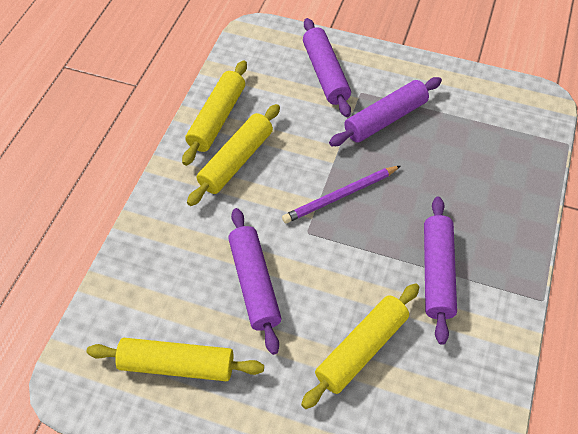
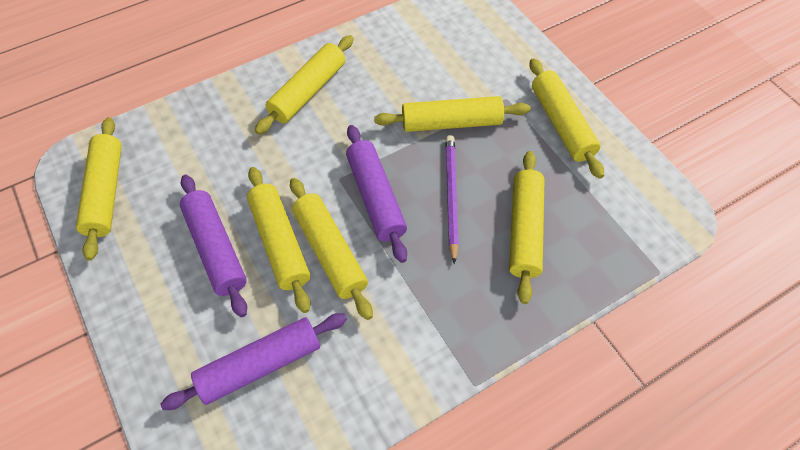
purple rolling pin: 4 -> 3
yellow rolling pin: 4 -> 7

